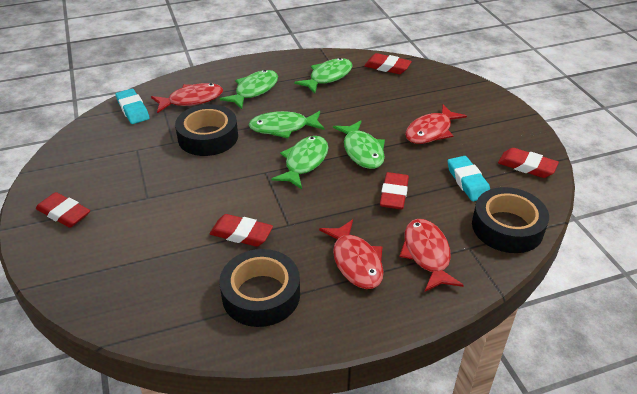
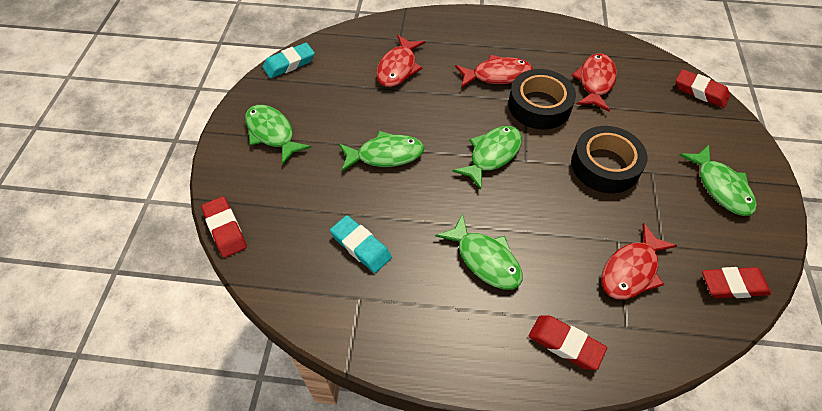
black tape: 3 -> 2
red eraser: 5 -> 4

